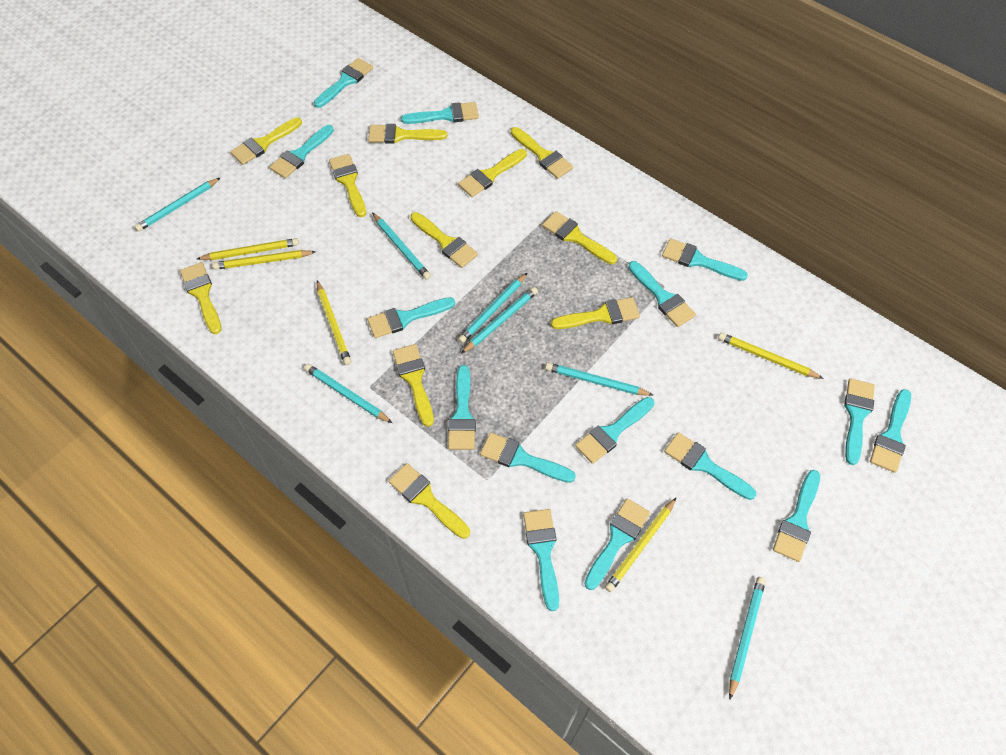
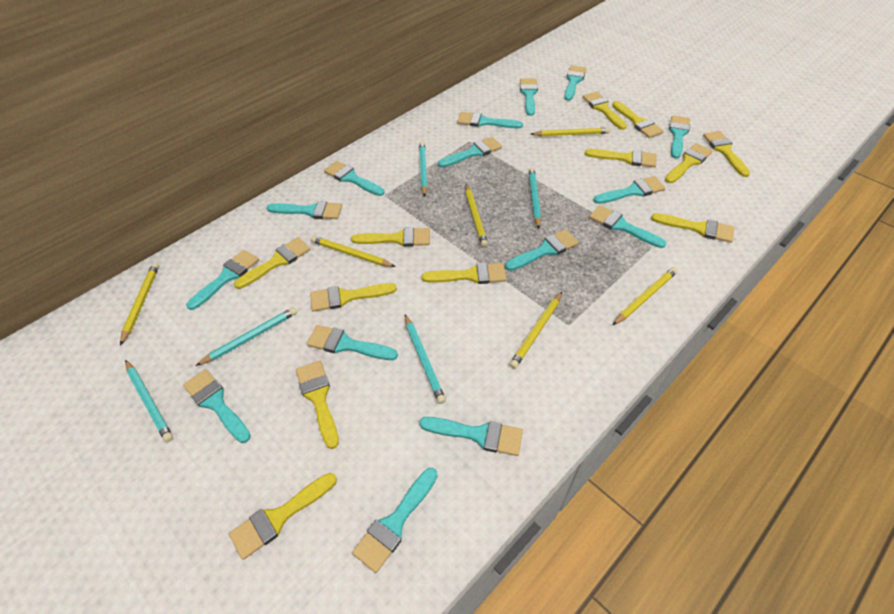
turquoise pencil: 7 -> 5
yellow brush: 11 -> 12
yellow pencil: 5 -> 6

